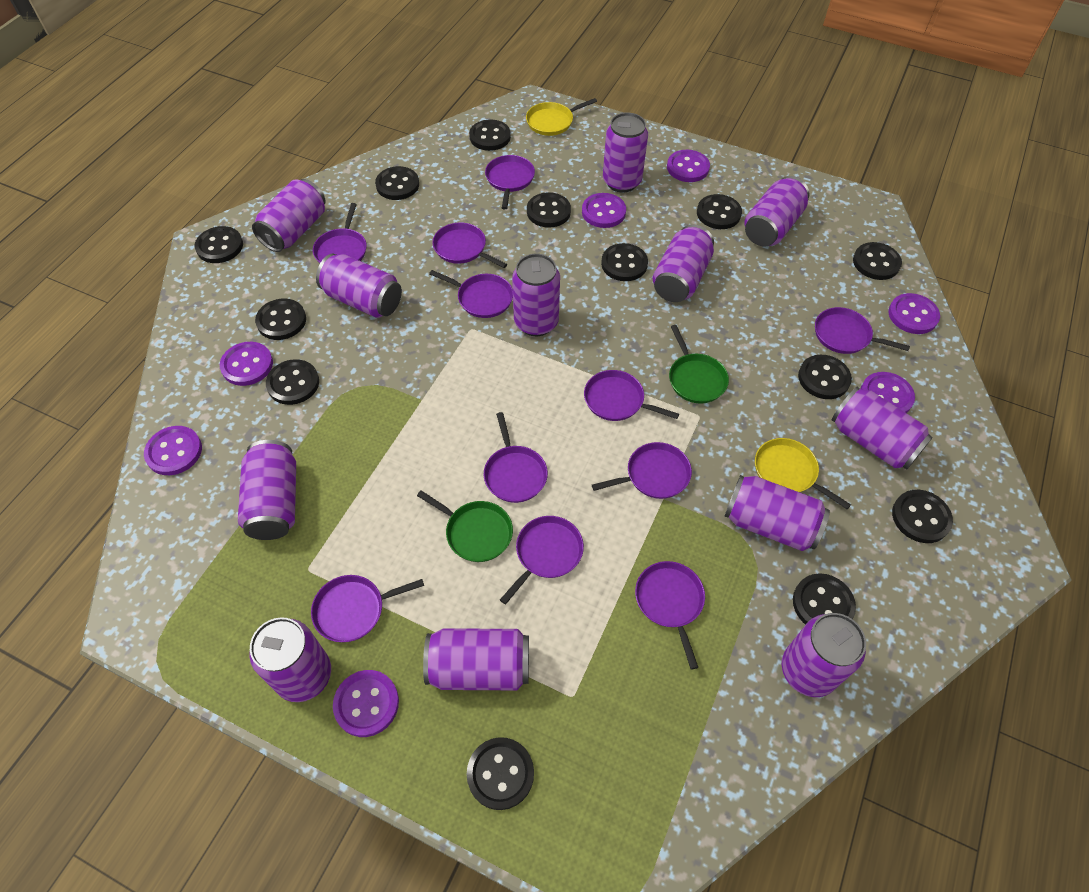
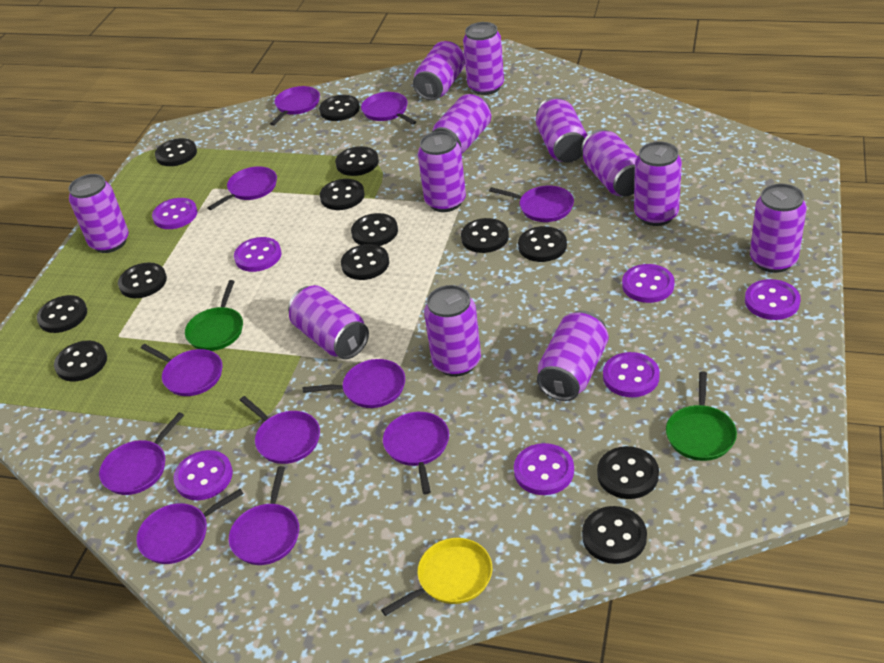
yellow pan: 2 -> 1

